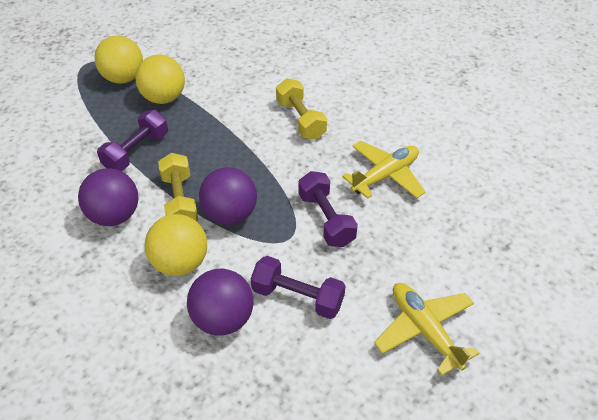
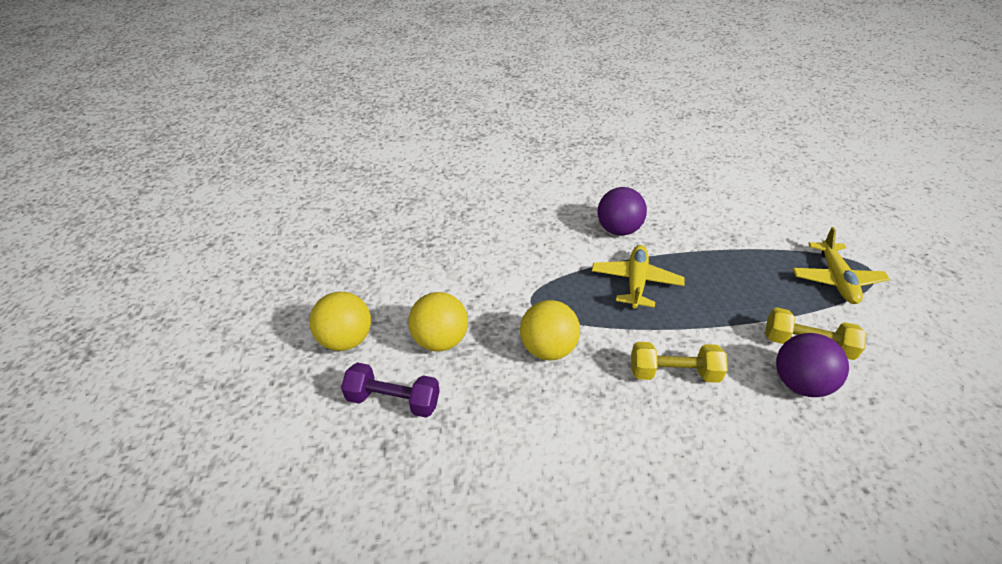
purple ball: 3 -> 2
purple dumbbell: 3 -> 1

